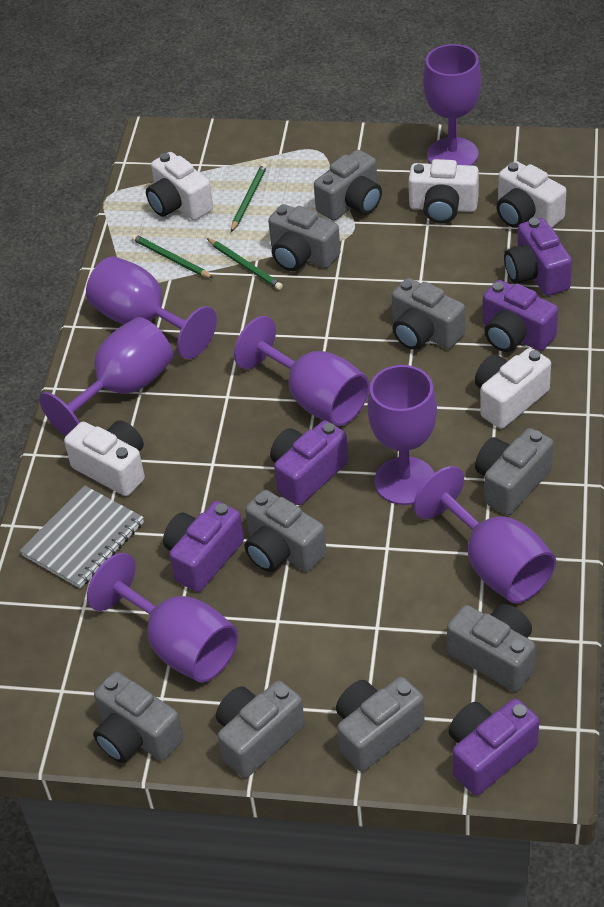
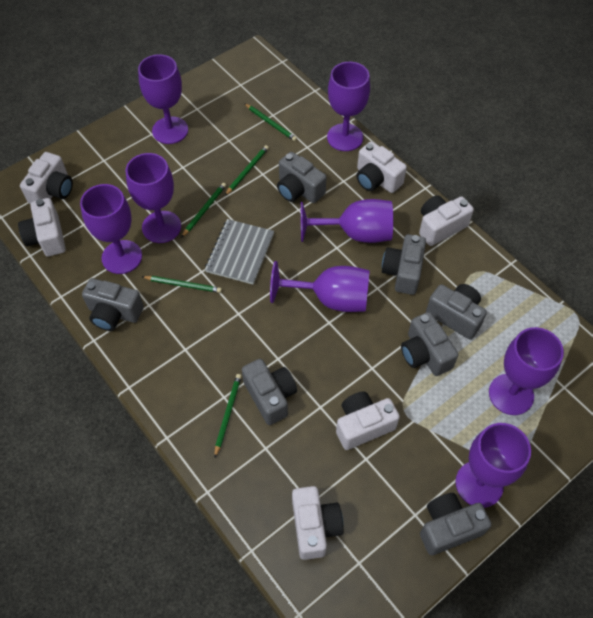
green pencil: 3 -> 5
grey camera: 9 -> 7
purple camera: 5 -> 0
purple goblet: 7 -> 8
white camera: 5 -> 6

